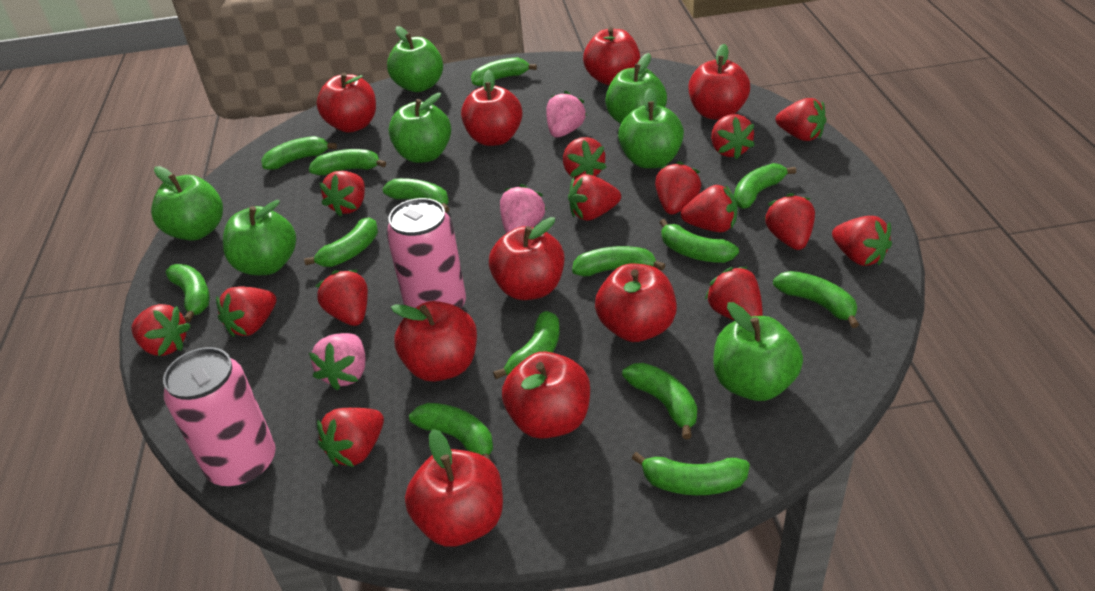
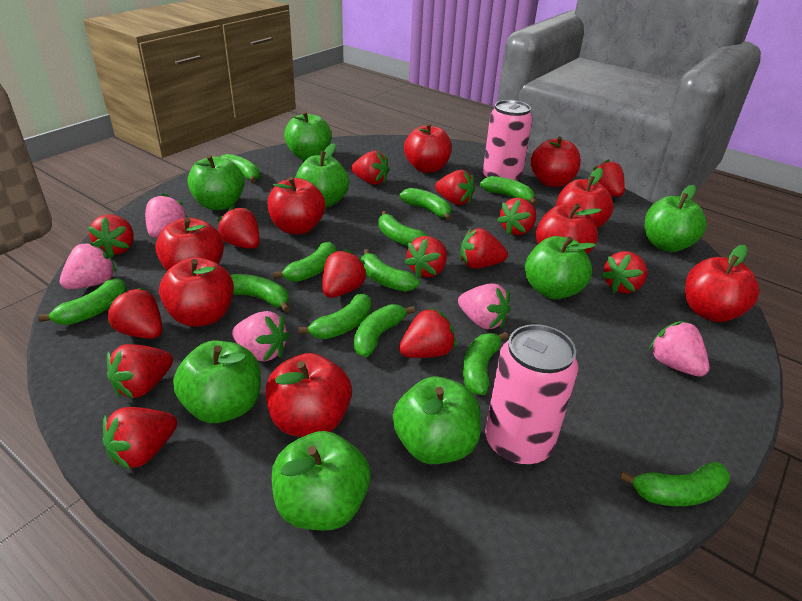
green apple: 7 -> 8
green banana: 14 -> 12
pink strawberry: 3 -> 5

